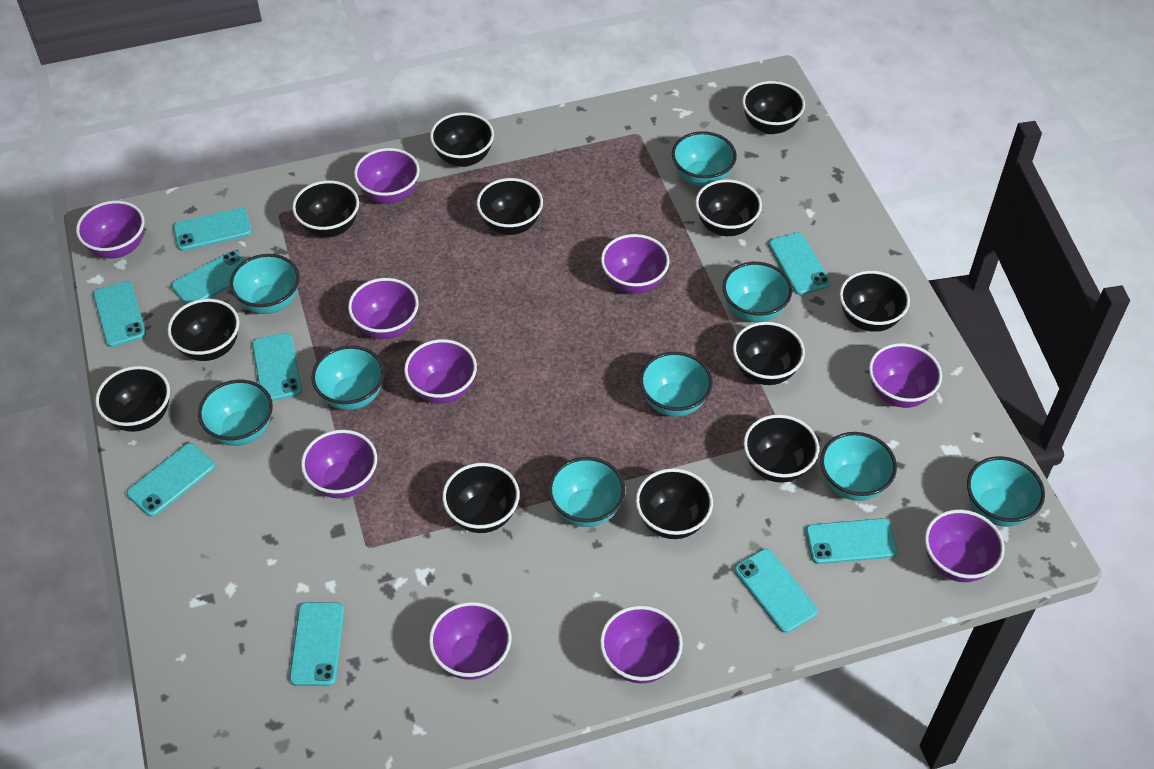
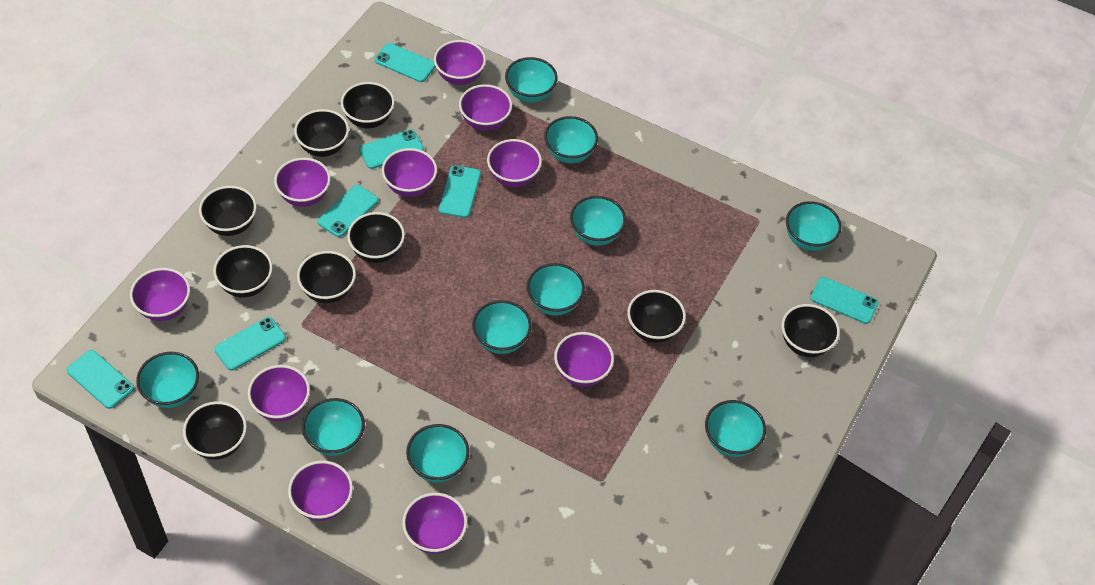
black bowl: 12 -> 9
turquoise bowl: 9 -> 10
turquoise phone: 9 -> 7

